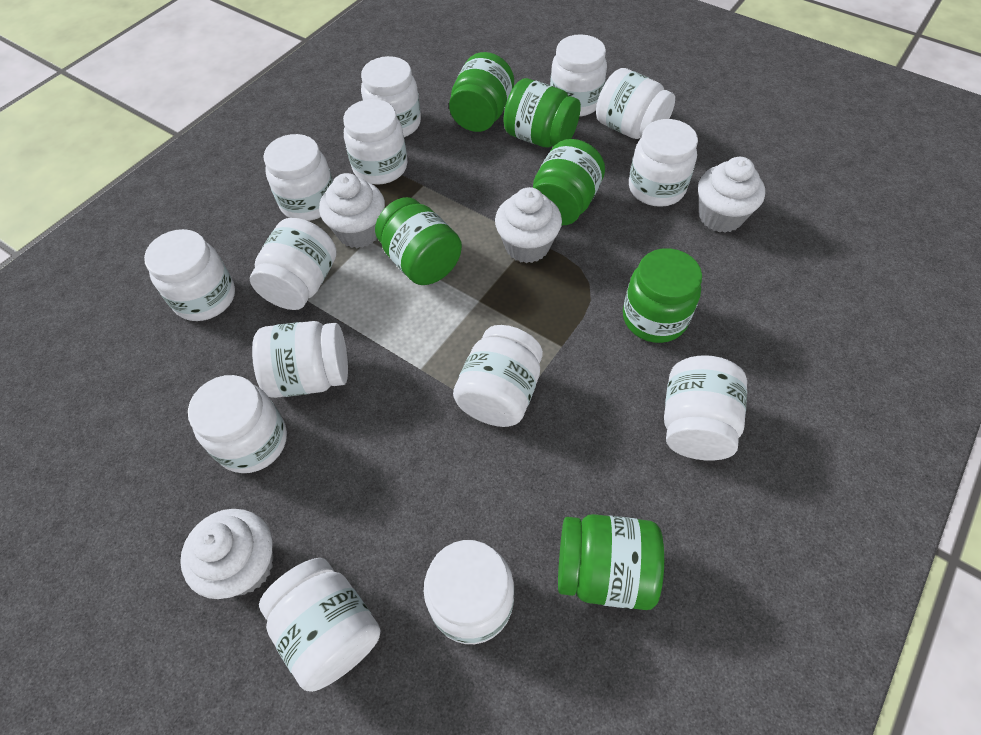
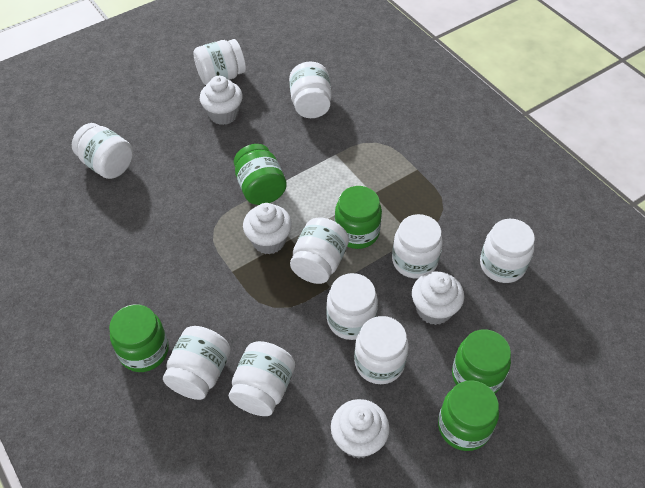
green jar: 6 -> 5
white jar: 14 -> 10

